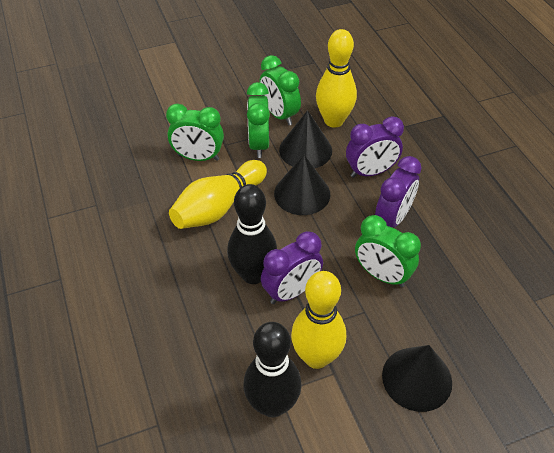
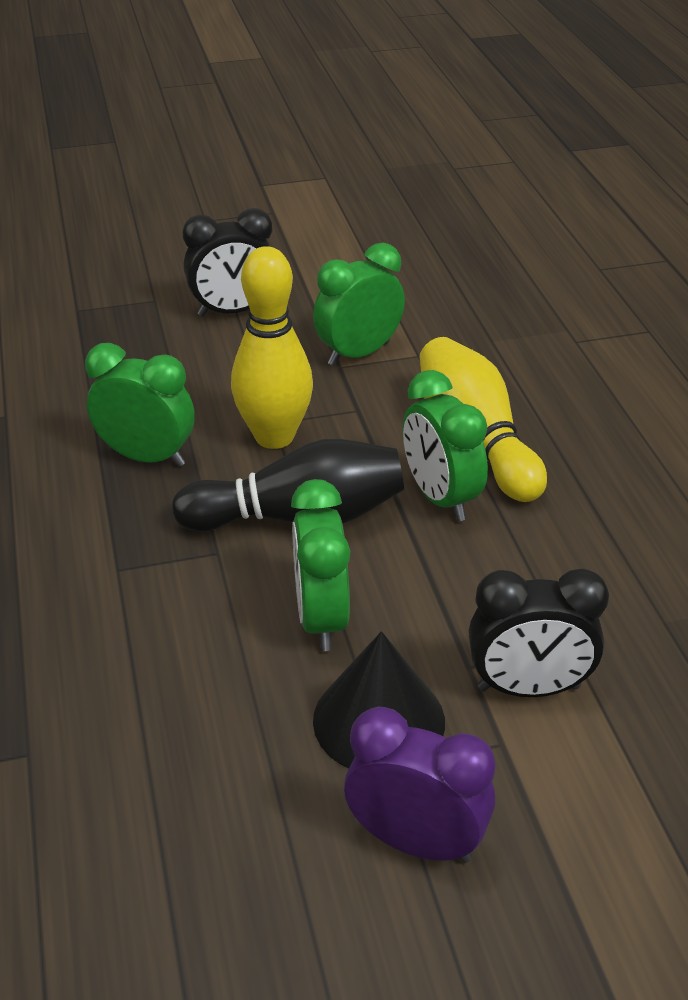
black bowling pin: 2 -> 1
black clock: 0 -> 2
black cone: 3 -> 1
purple clock: 3 -> 1
yellow bowling pin: 3 -> 2

